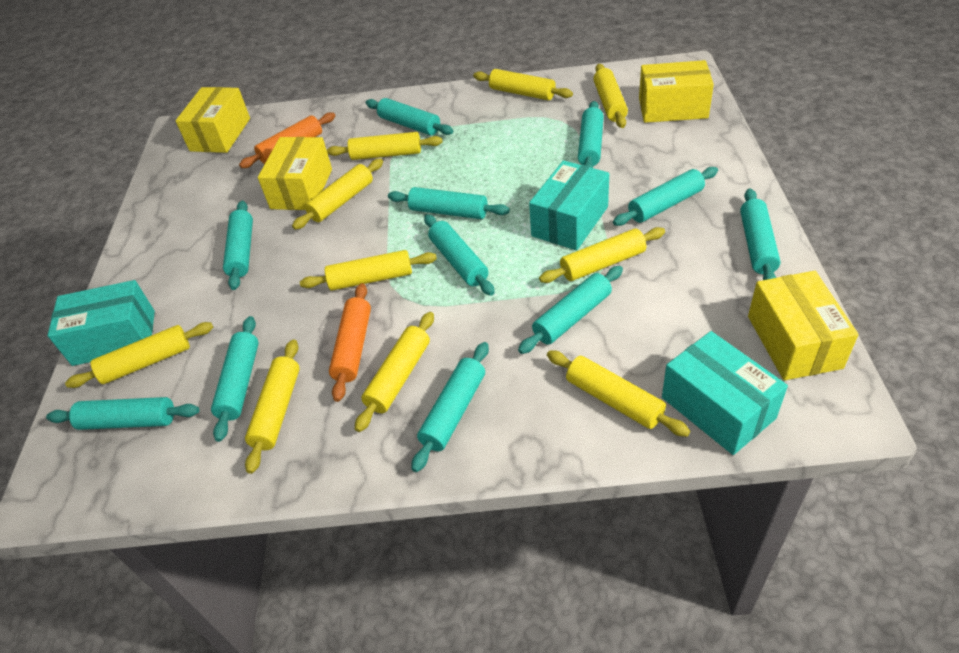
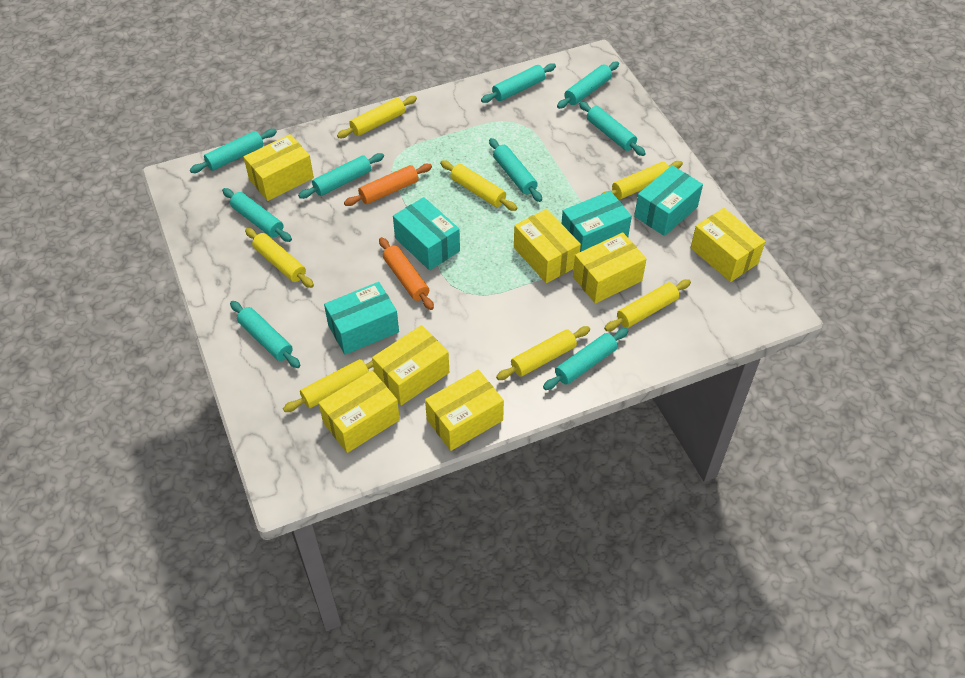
turquoise box: 3 -> 4
turquoise rolling pin: 11 -> 9
yellow box: 4 -> 7
yellow rolling pin: 10 -> 7

